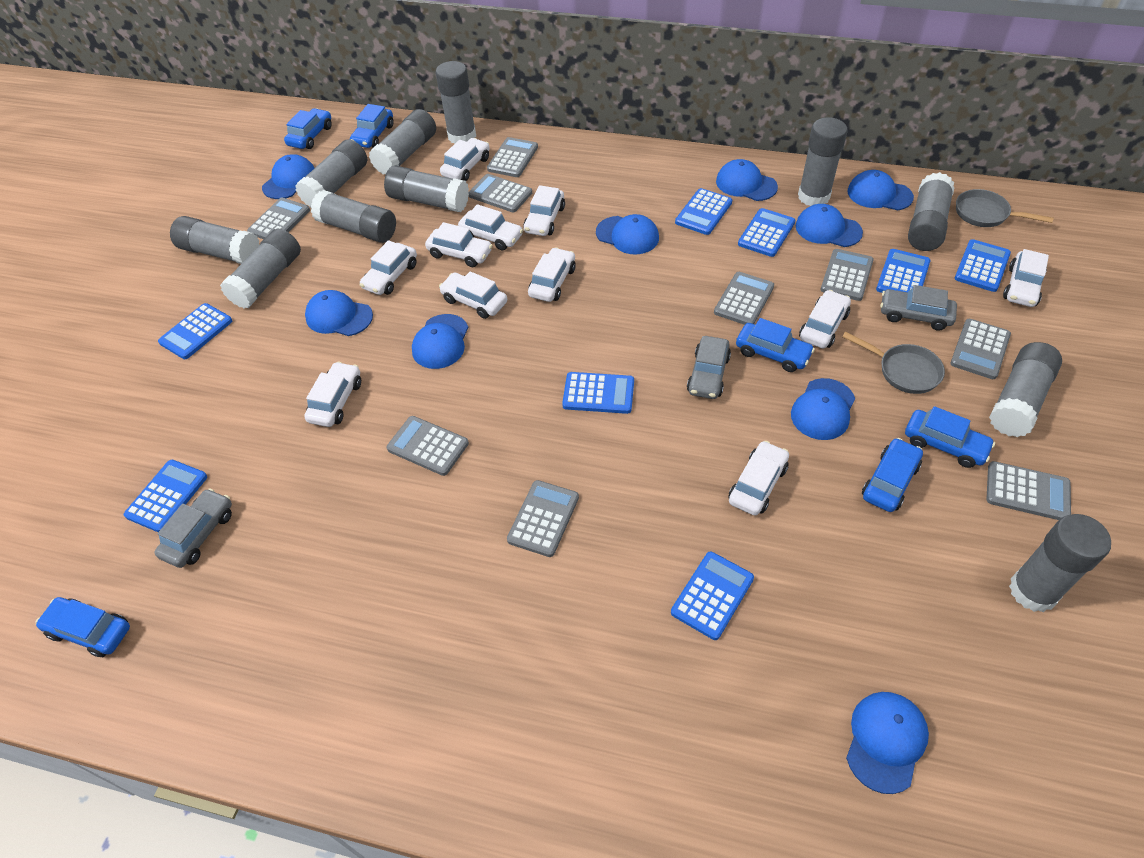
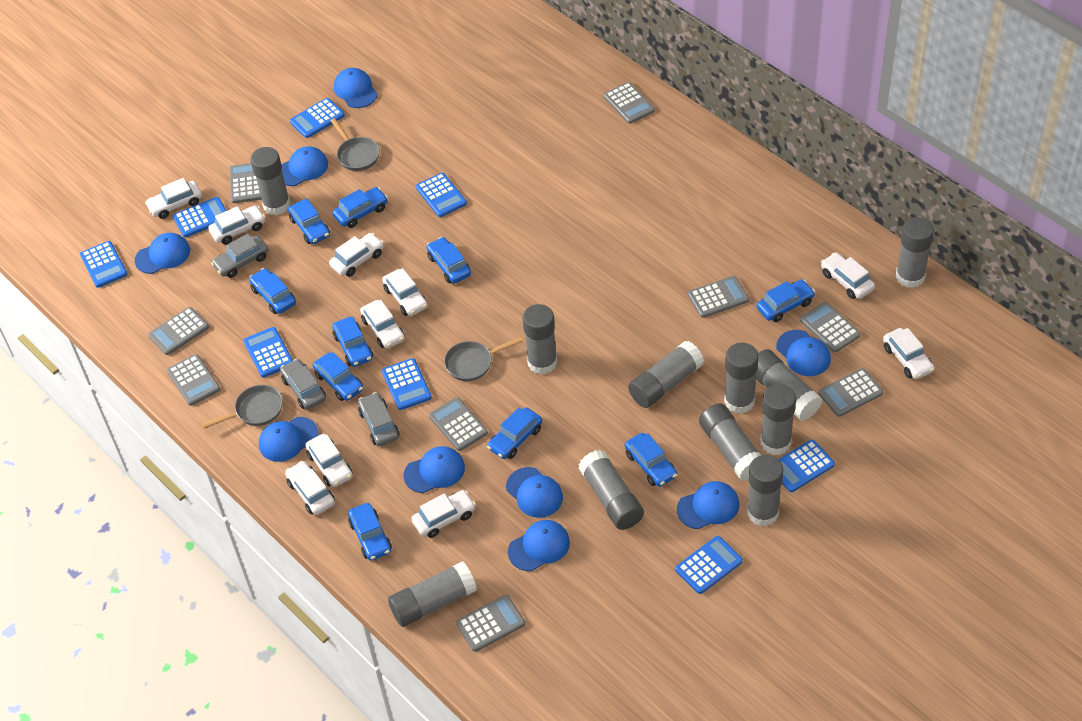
blue car: 6 -> 10
grey pan: 2 -> 3
white car: 11 -> 10

